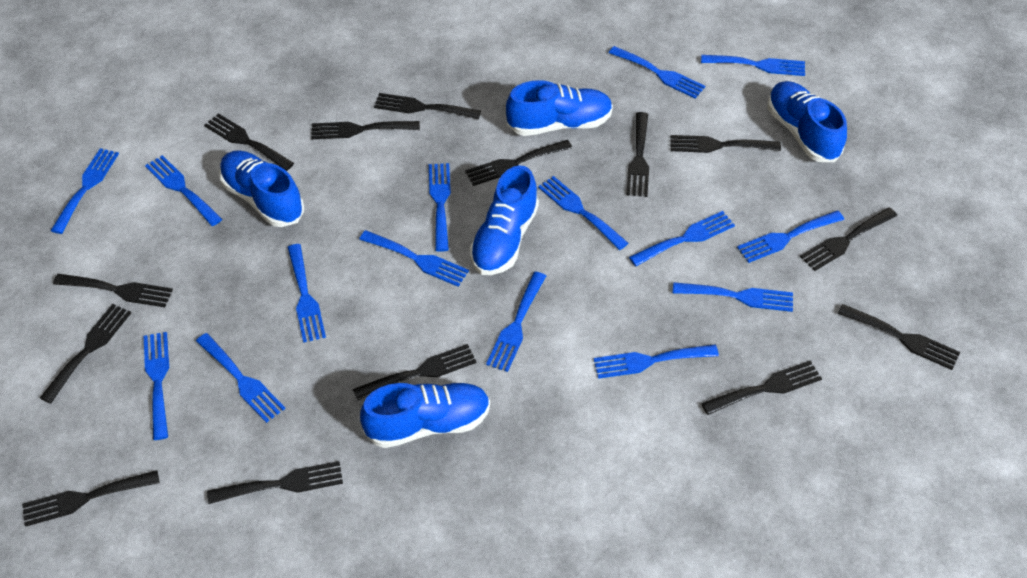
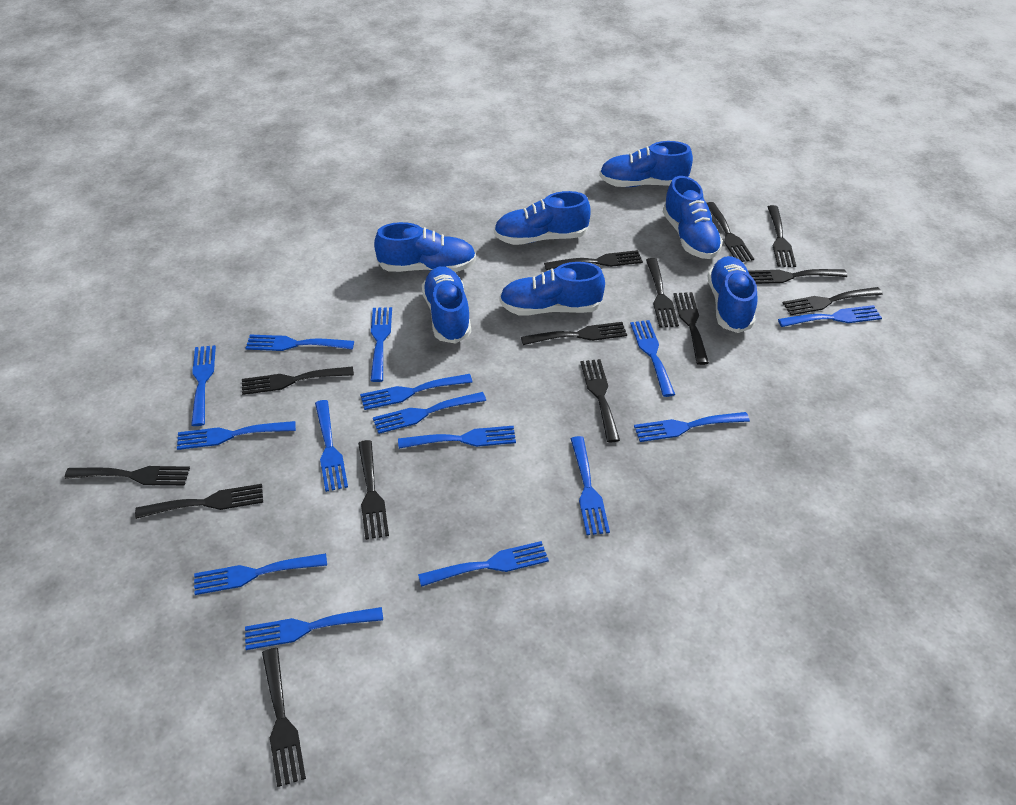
blue shoe: 5 -> 7

